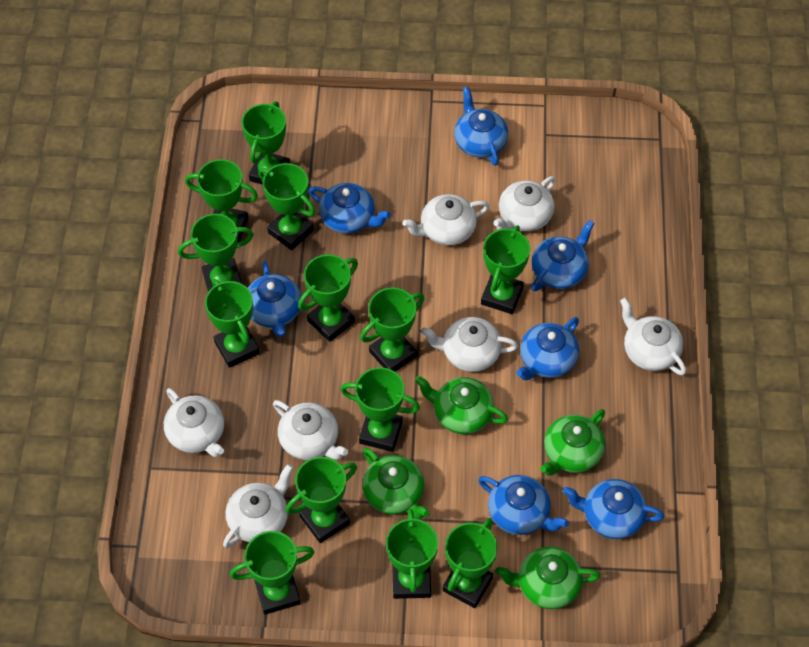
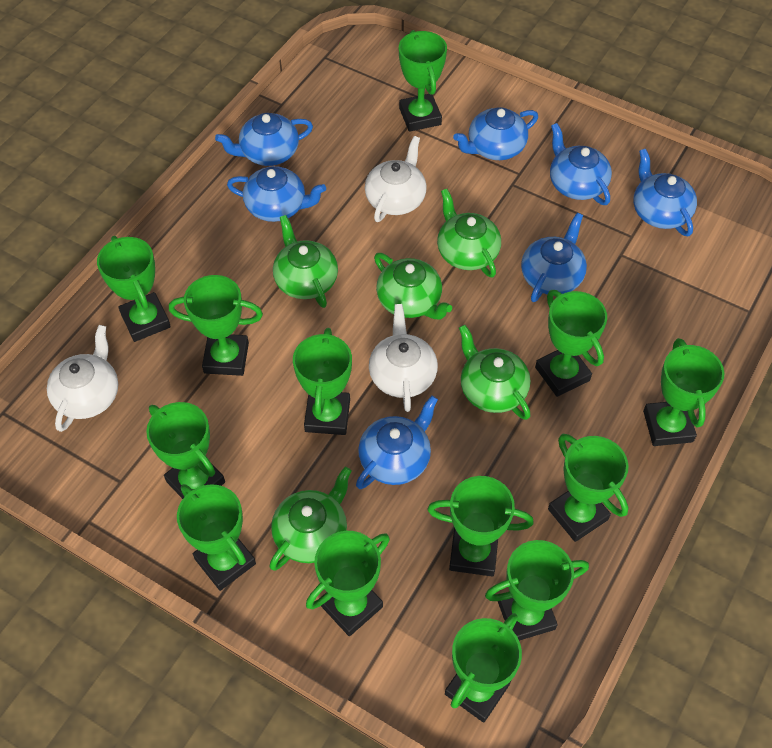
green teapot: 4 -> 5
white teapot: 7 -> 3

